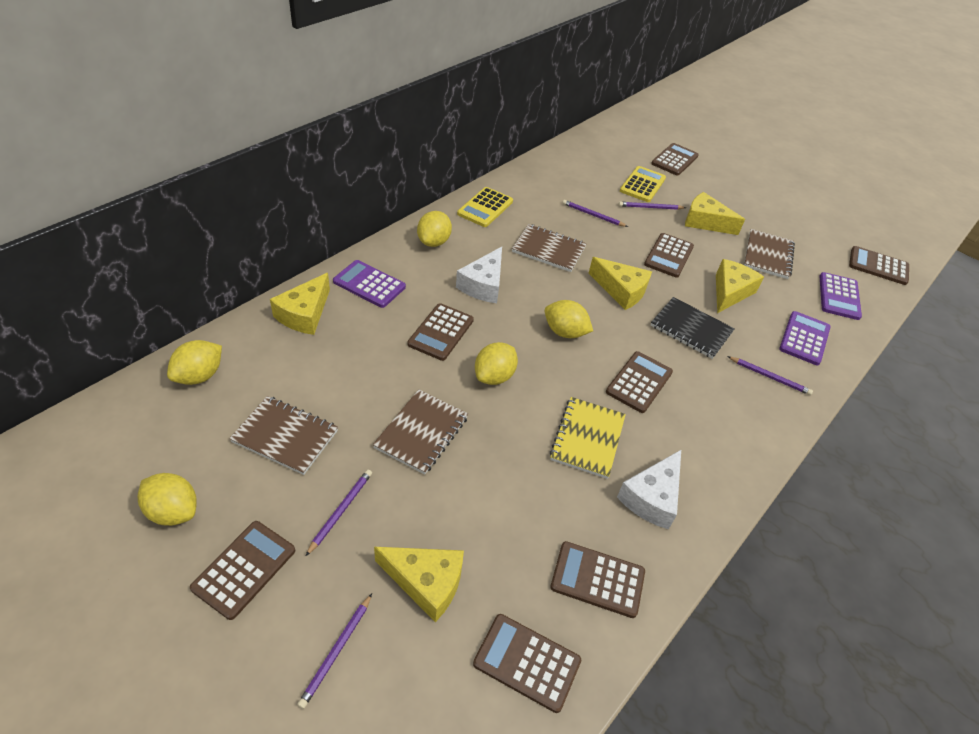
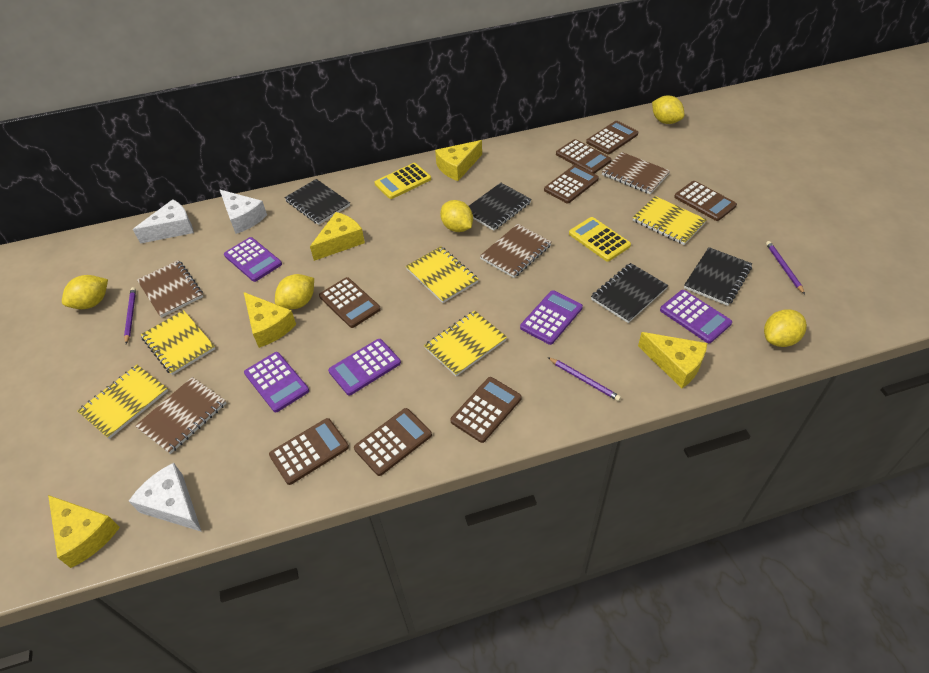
black notebook: 1 -> 4
purple calculator: 3 -> 5
purple pencil: 5 -> 3
white cheese: 2 -> 3
yellow notebook: 1 -> 5

